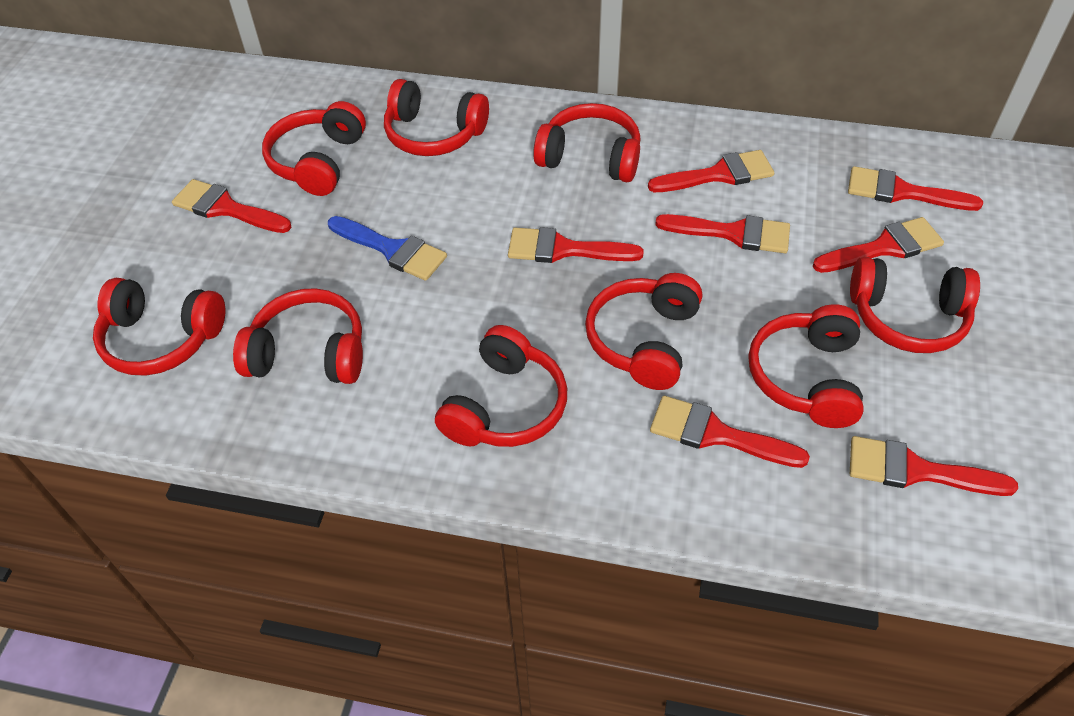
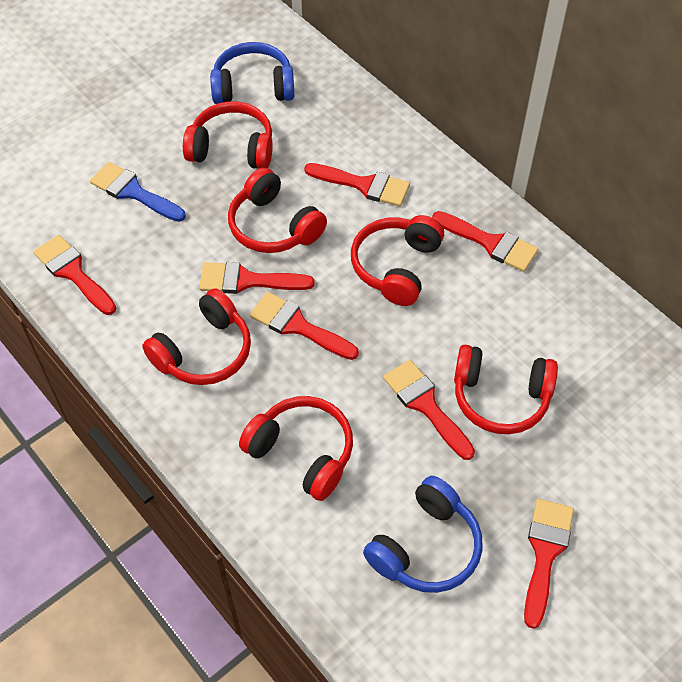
blue headphones: 0 -> 2
red brush: 8 -> 7
red headphones: 9 -> 6

